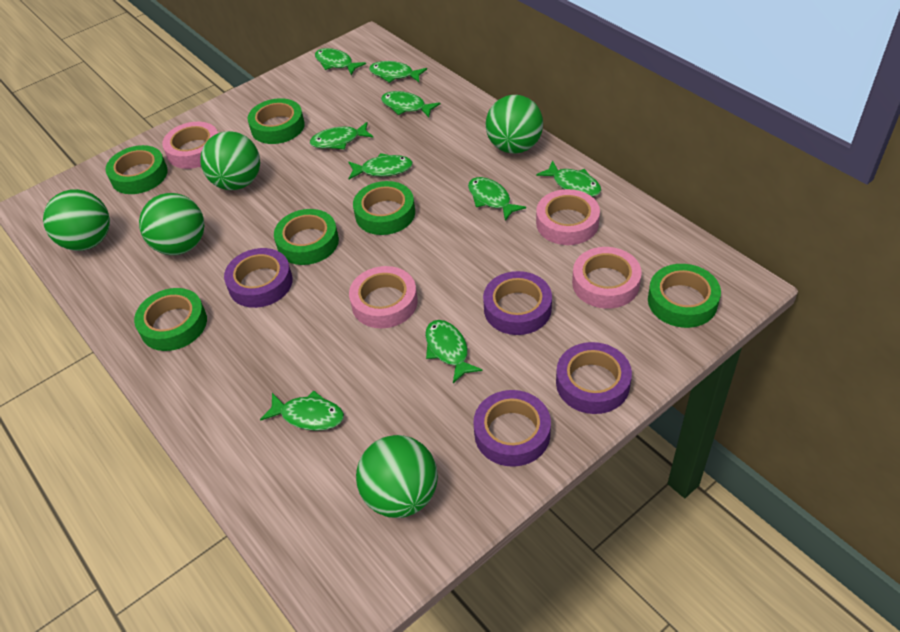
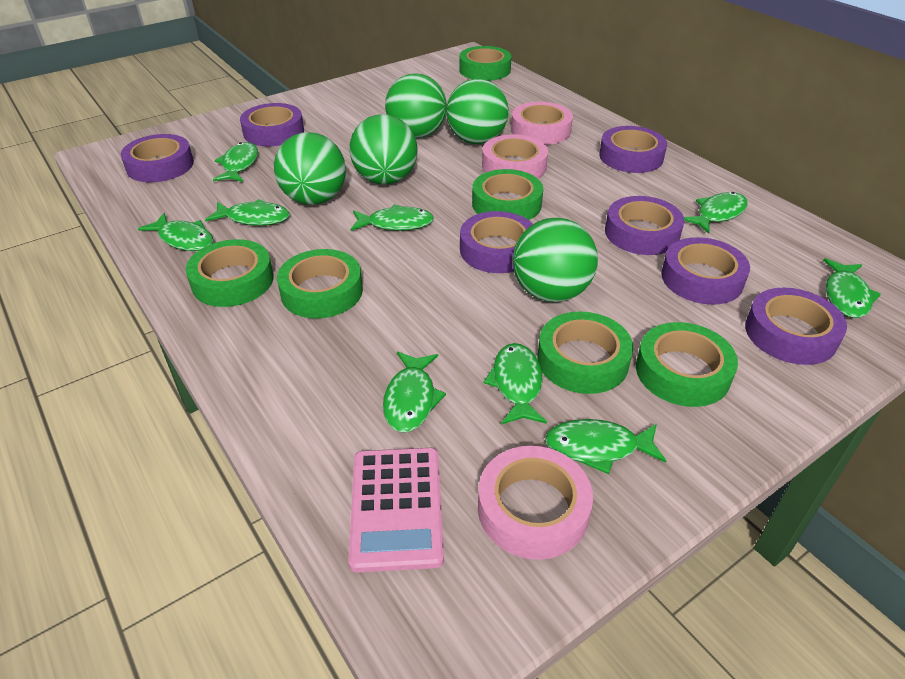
pink calculator: 0 -> 1
pink tape: 4 -> 3
purple tape: 4 -> 7

